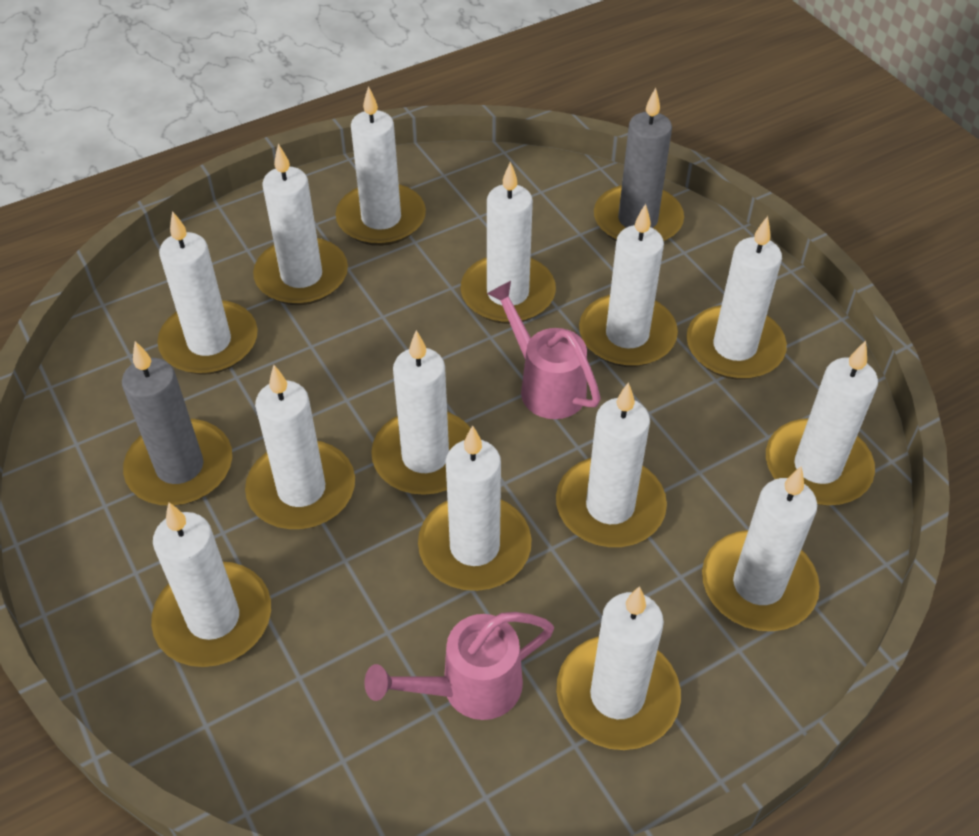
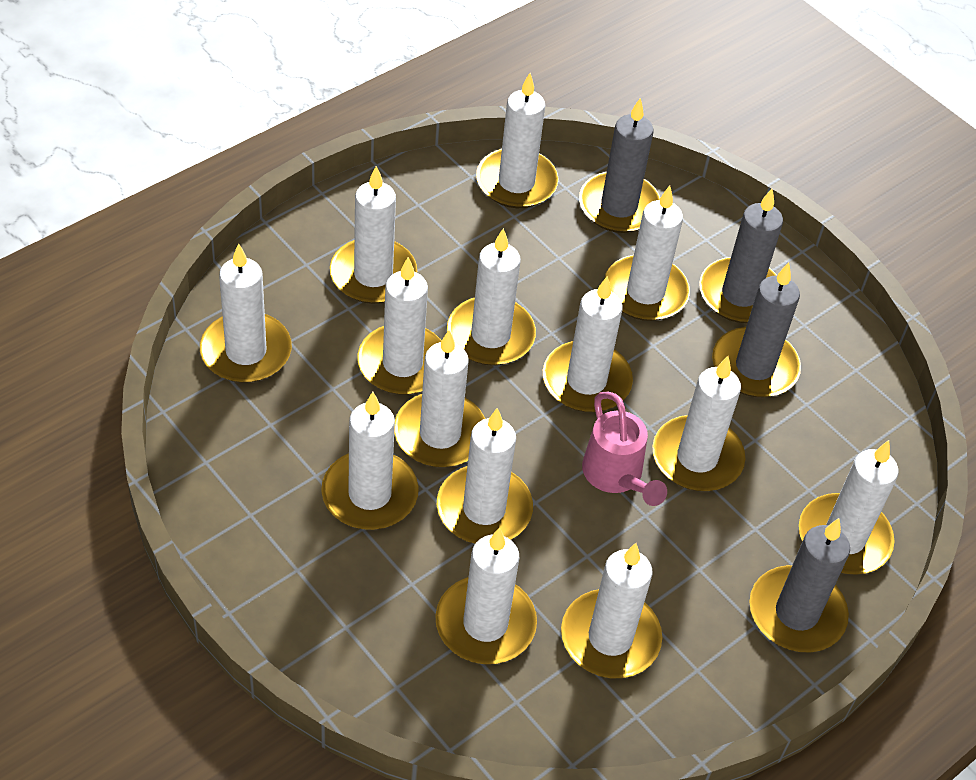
grey candle: 2 -> 4
pink watering can: 2 -> 1

